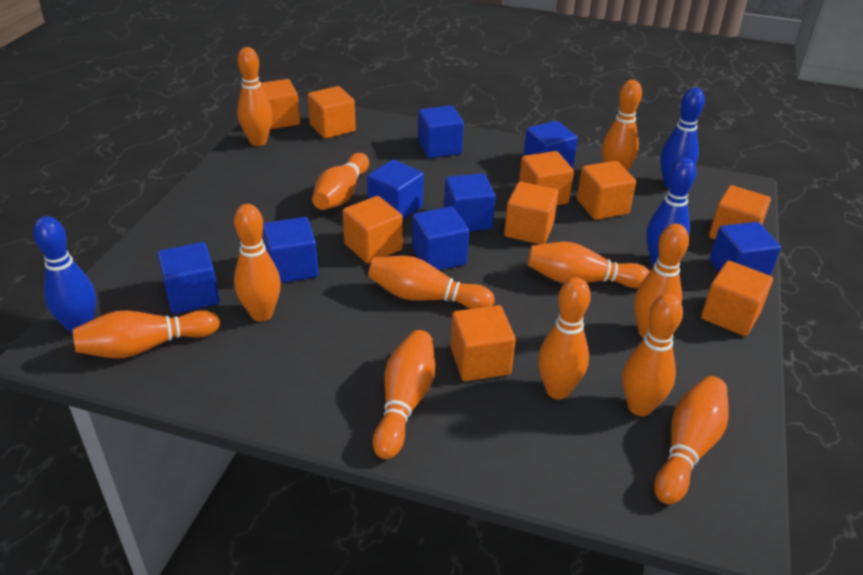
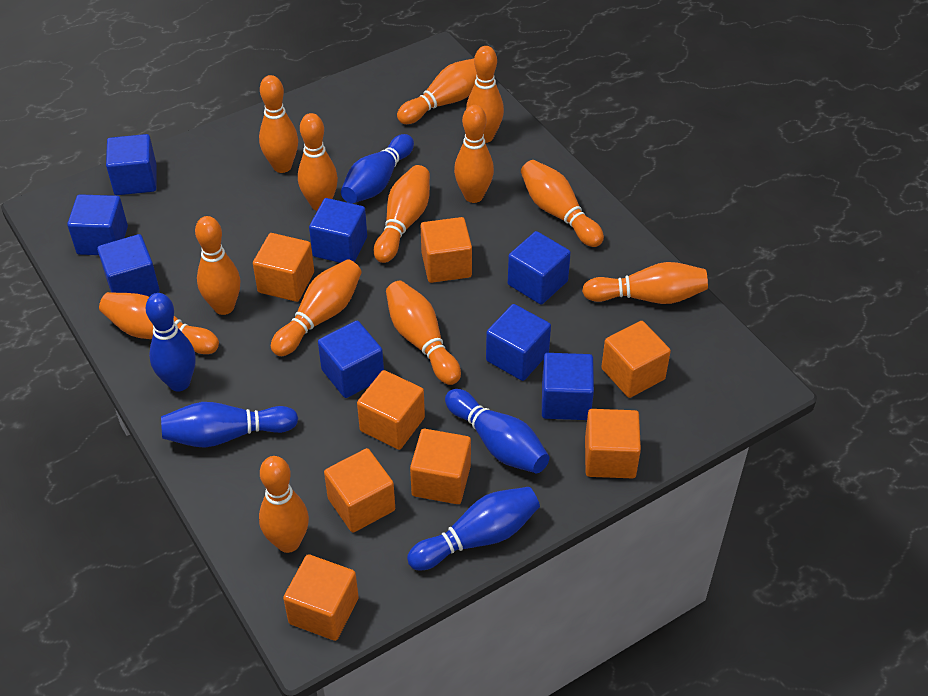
blue bowling pin: 3 -> 5
orange bowling pin: 12 -> 13
orange cube: 9 -> 8

